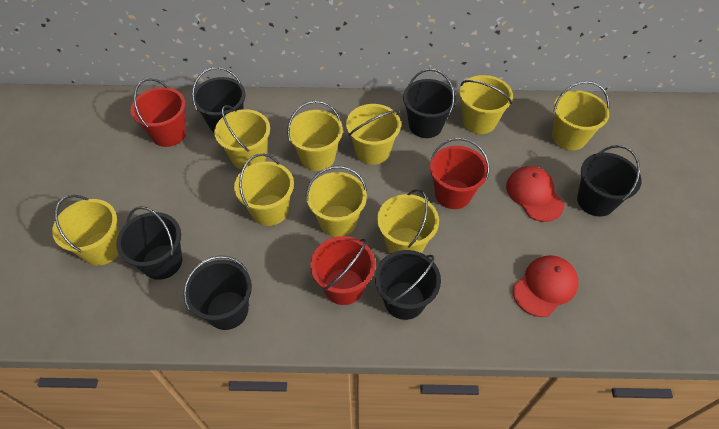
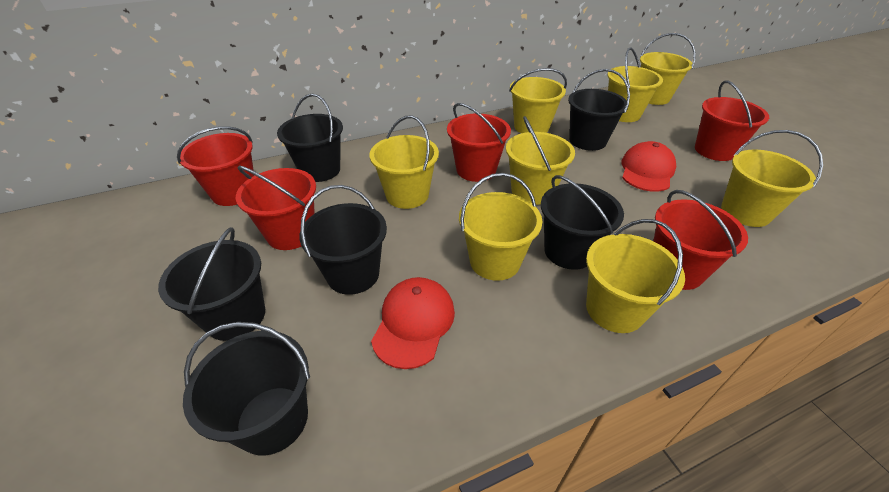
red bucket: 3 -> 5
yellow bucket: 9 -> 8

